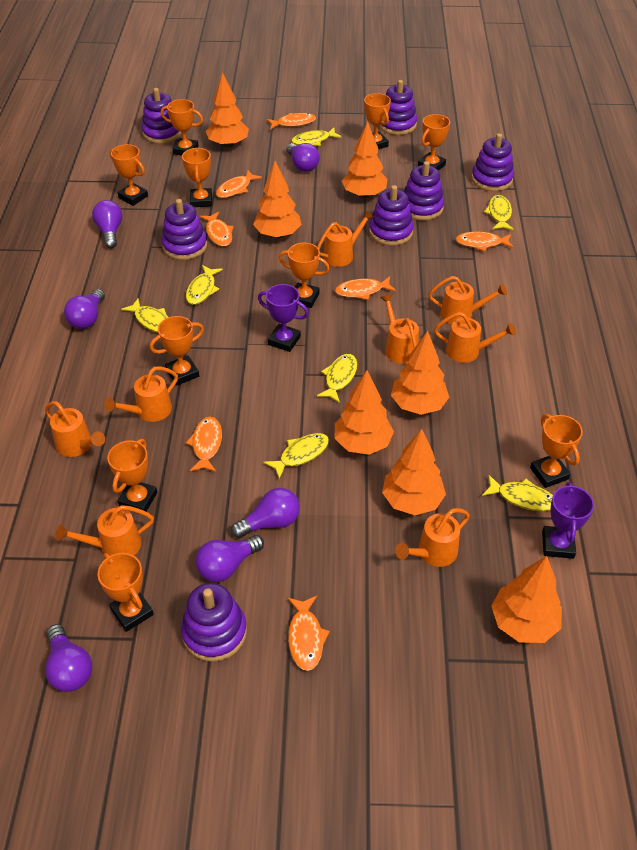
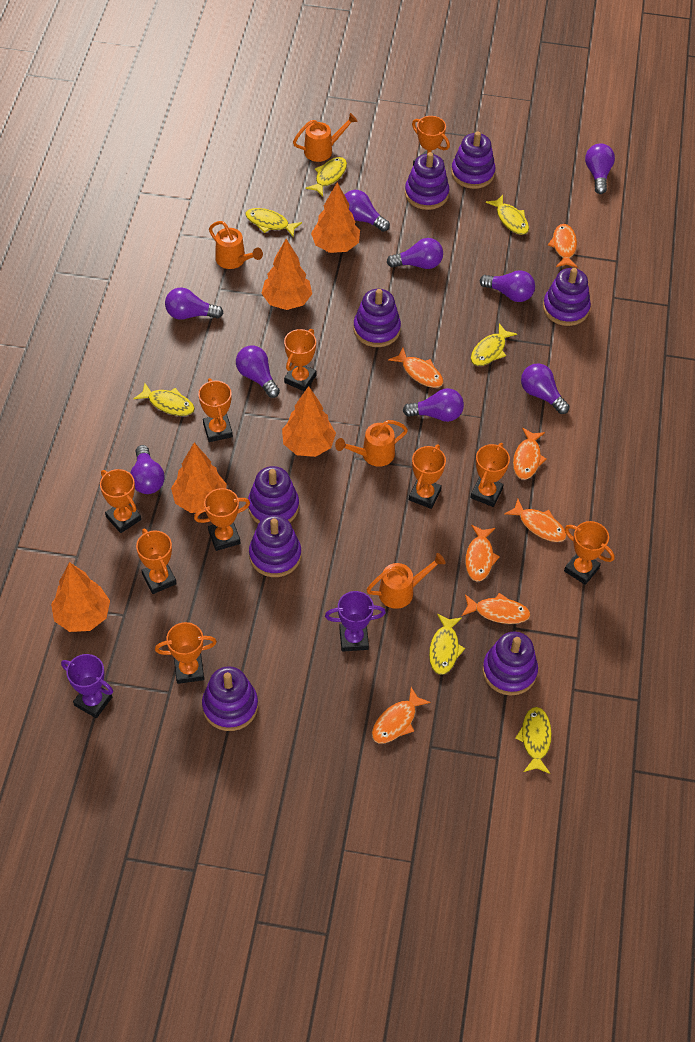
orange tree: 7 -> 5
orange watering can: 8 -> 4
purple light bulb: 6 -> 9
purple stacking toy: 7 -> 8

